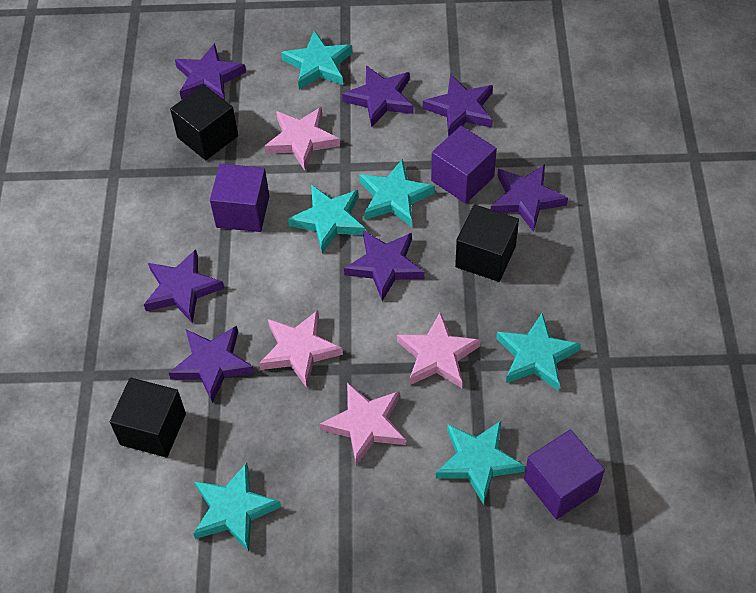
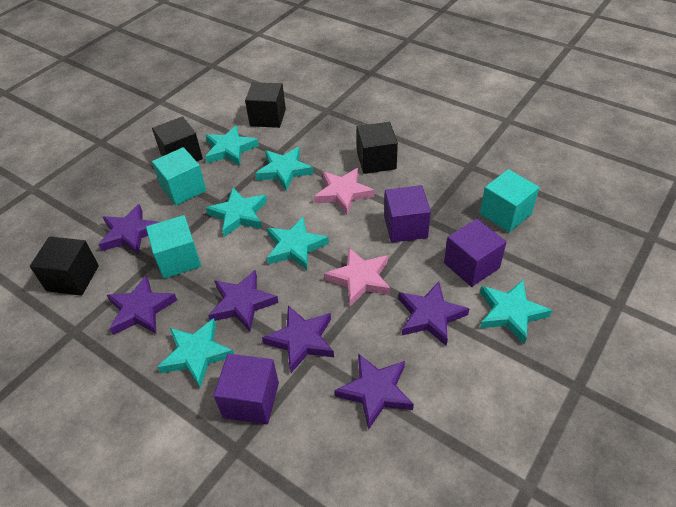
black cube: 3 -> 4
pink star: 4 -> 2
purple star: 7 -> 6
turquoise cube: 0 -> 3

